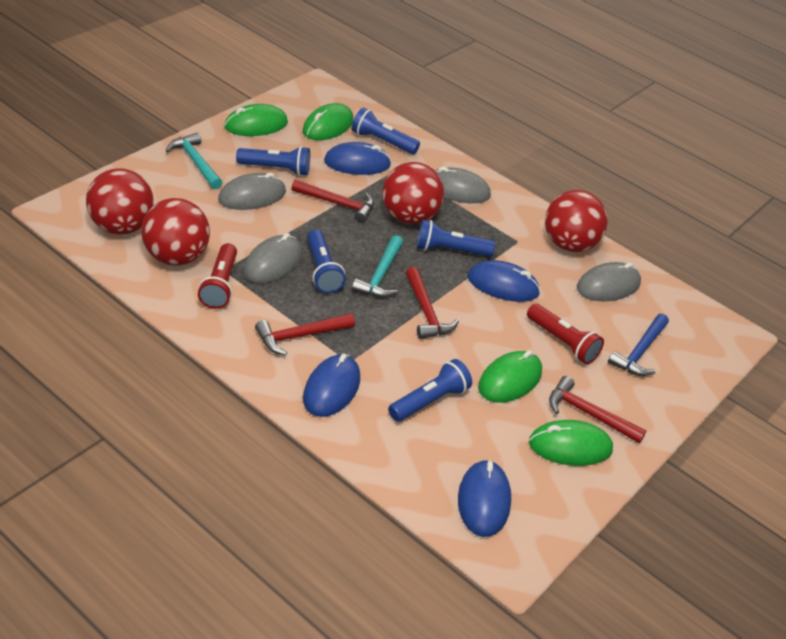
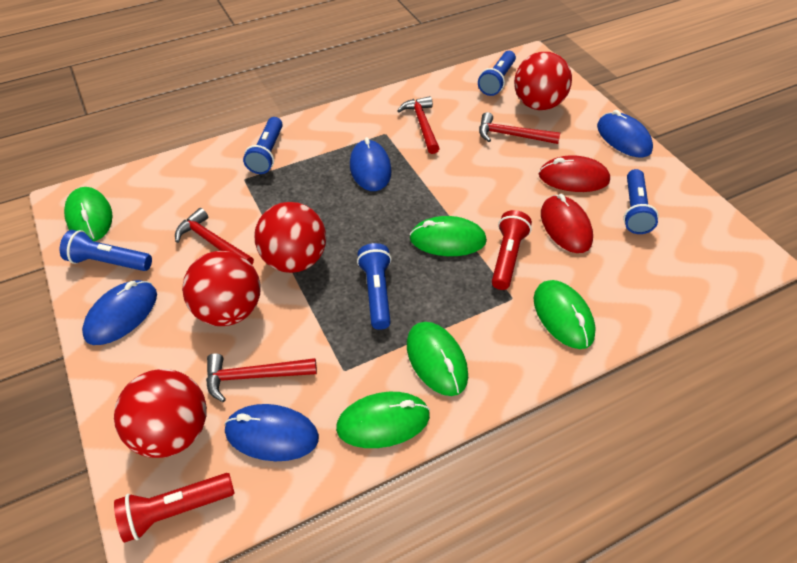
blue hammer: 1 -> 0
green mouse: 4 -> 5
grey mouse: 4 -> 0
red mouse: 0 -> 2
turquoise hammer: 2 -> 0

